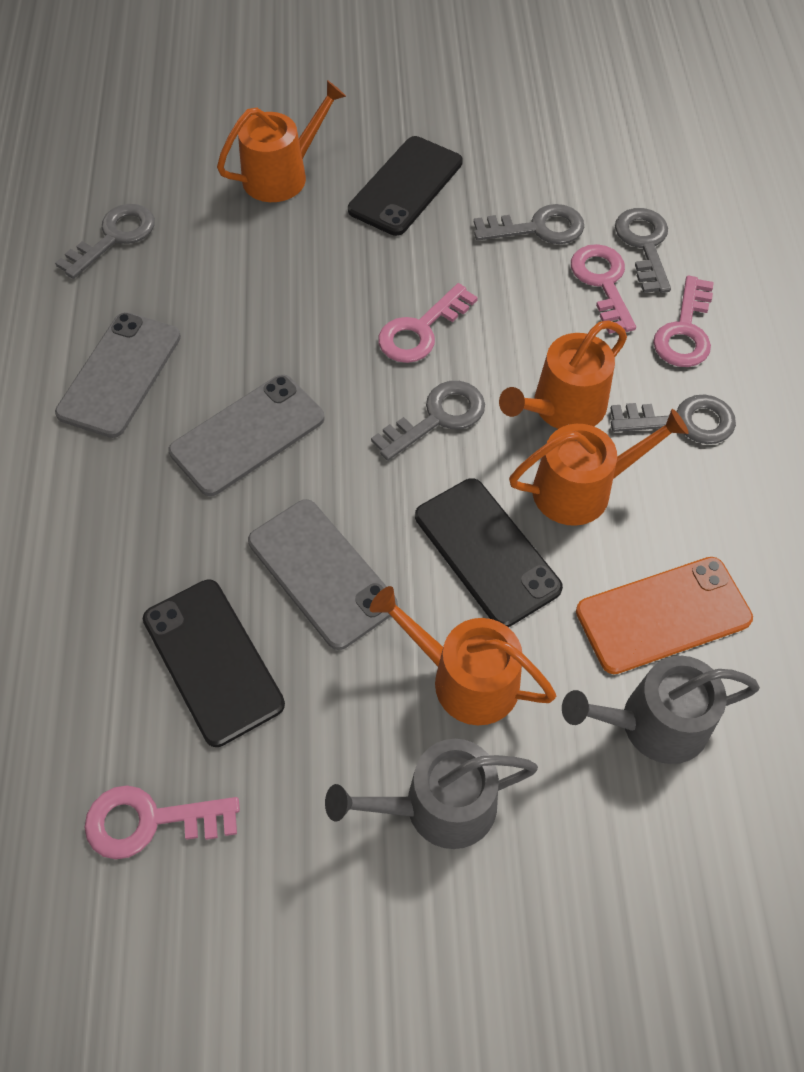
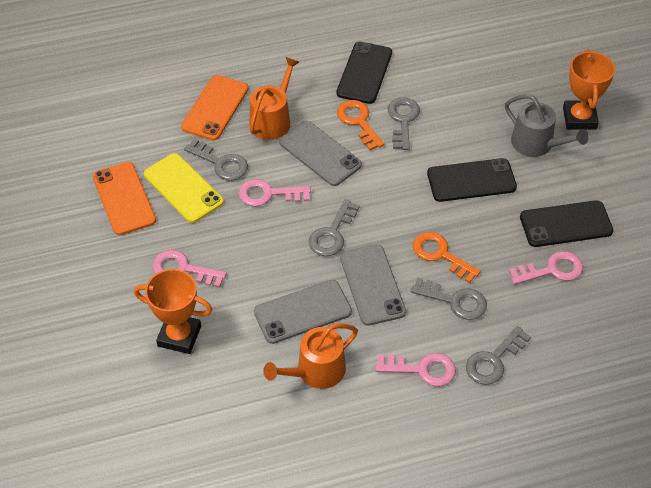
grey watering can: 2 -> 1
orange key: 0 -> 2
orange phone: 1 -> 2
orange trophy: 0 -> 2
orange watering can: 4 -> 2
yellow phone: 0 -> 1

